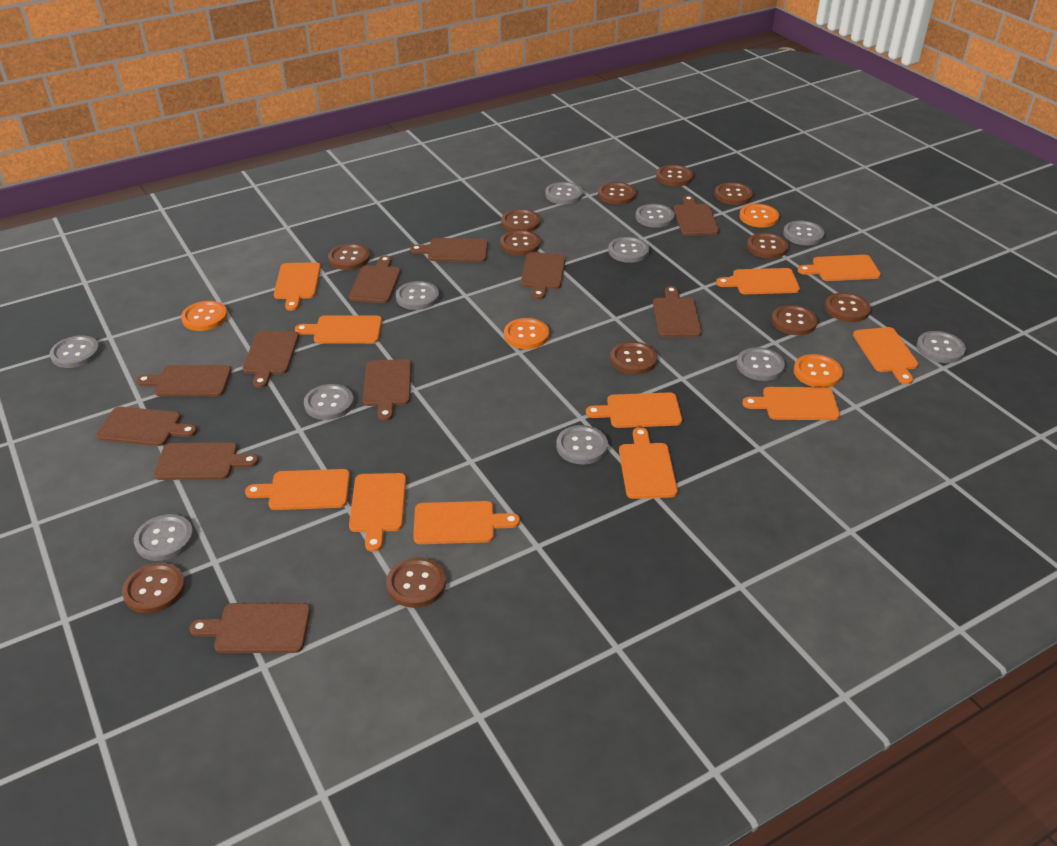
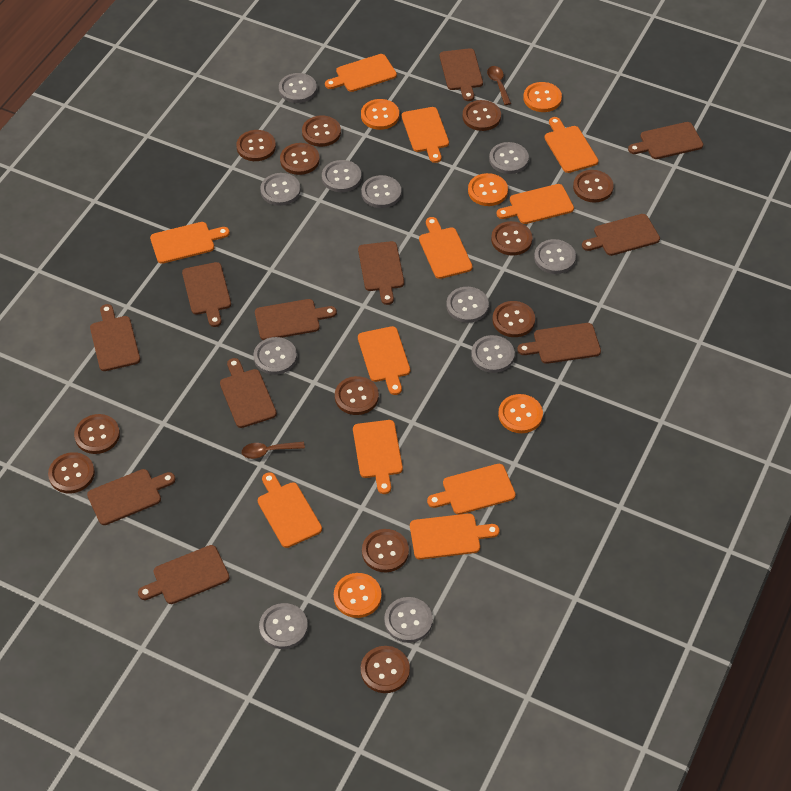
brown spoon: 0 -> 2
orange button: 4 -> 5

